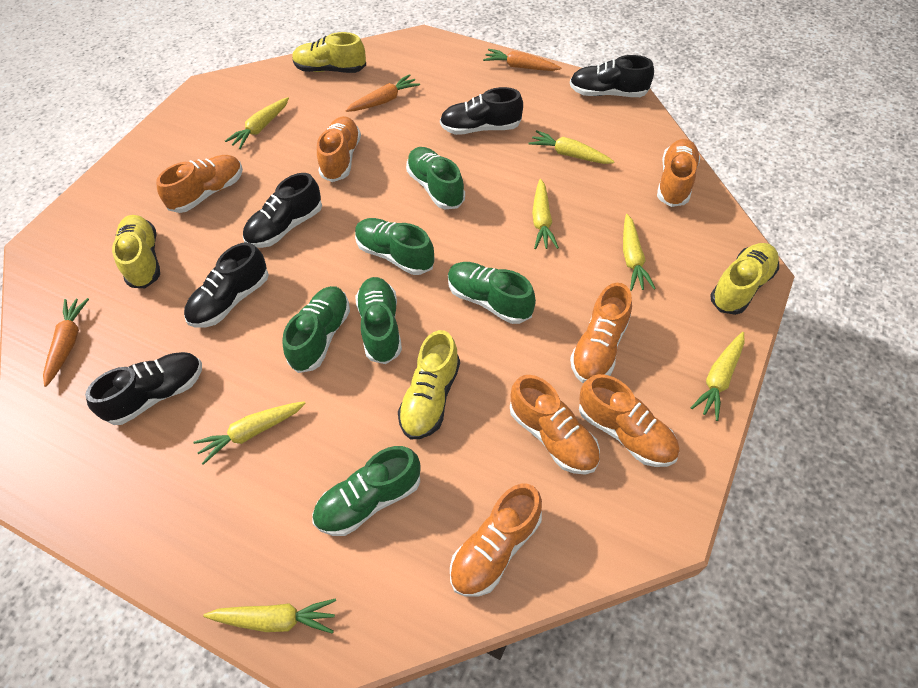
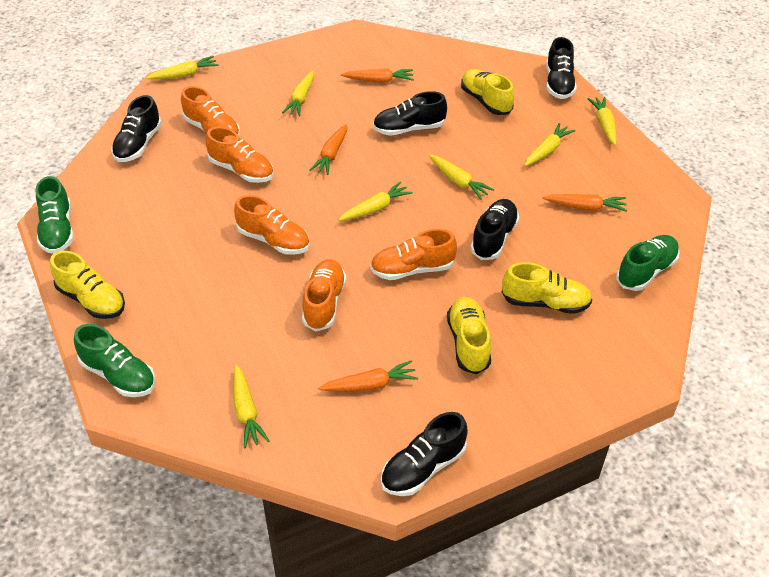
green shoe: 6 -> 3
orange carrot: 3 -> 4
orange shoe: 7 -> 5

